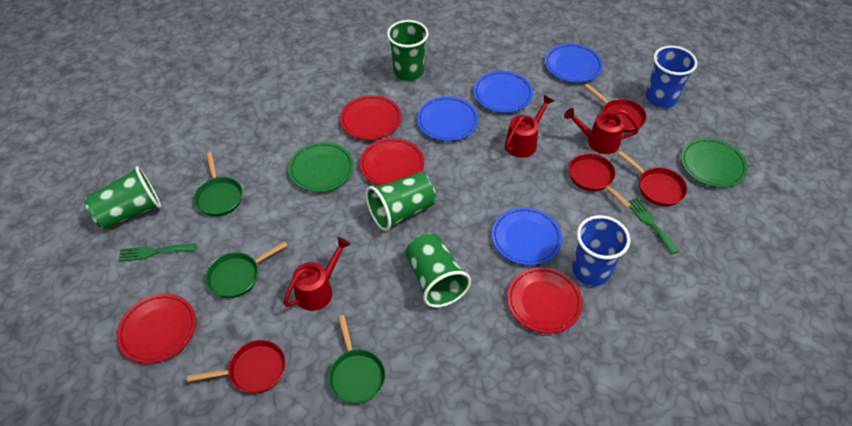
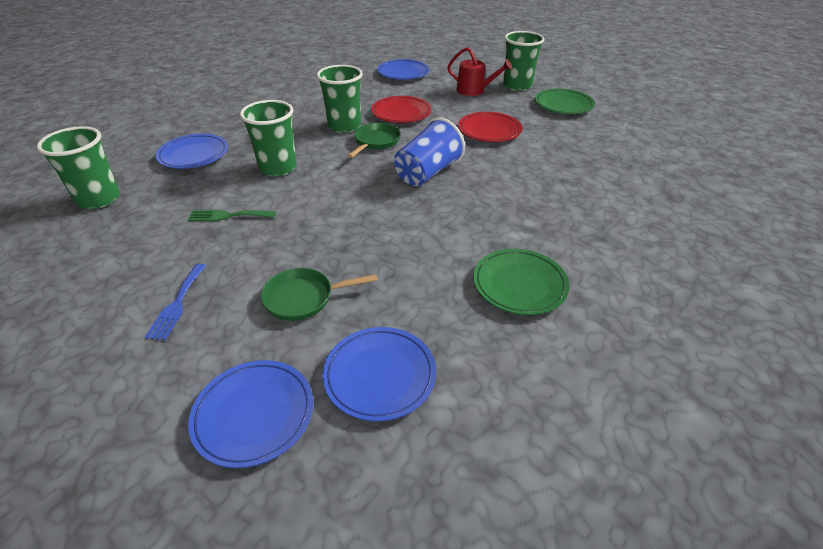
blue cup: 2 -> 1
blue fork: 0 -> 1
green fork: 2 -> 1
green pan: 3 -> 2
red pan: 4 -> 0
red plate: 4 -> 2
red watering can: 3 -> 1

